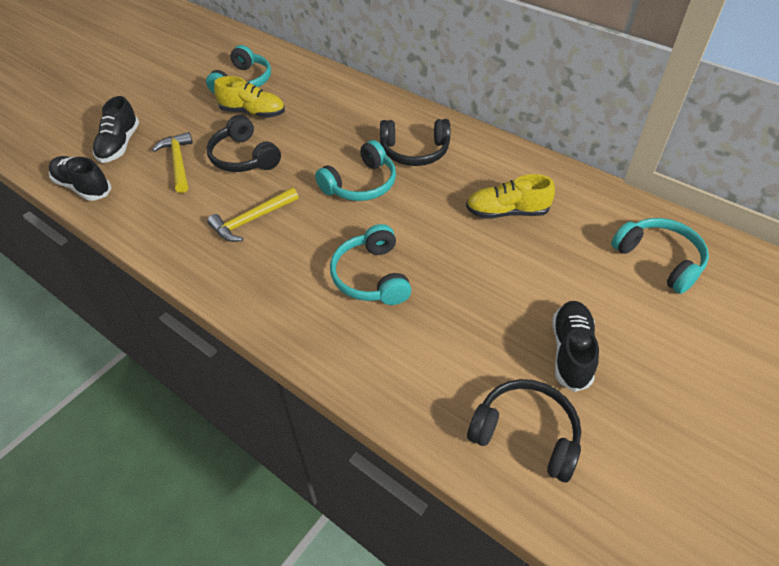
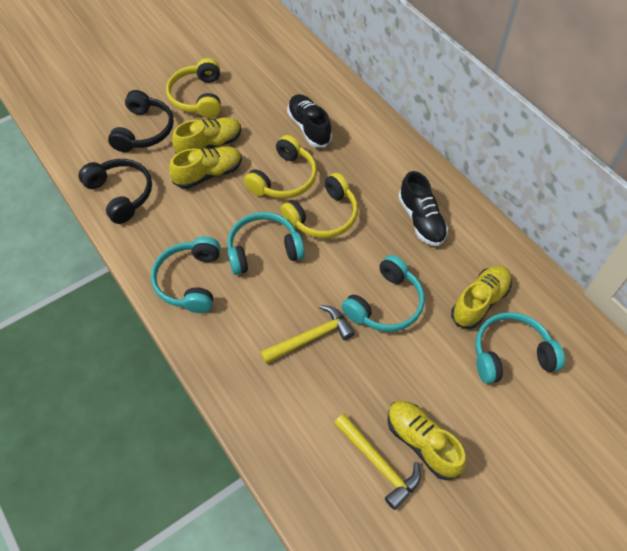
black headphones: 3 -> 2
black shoe: 3 -> 2
yellow headphones: 0 -> 3
yellow shoe: 2 -> 4

